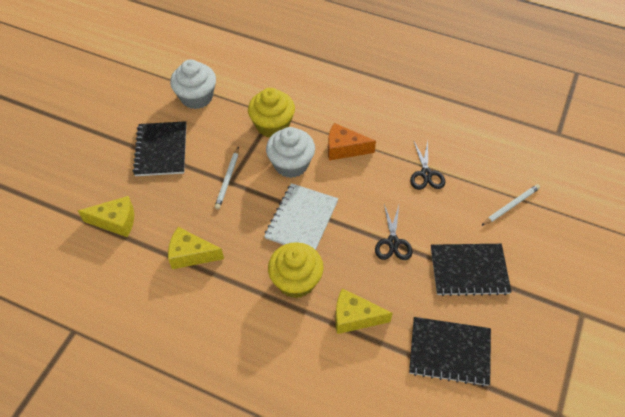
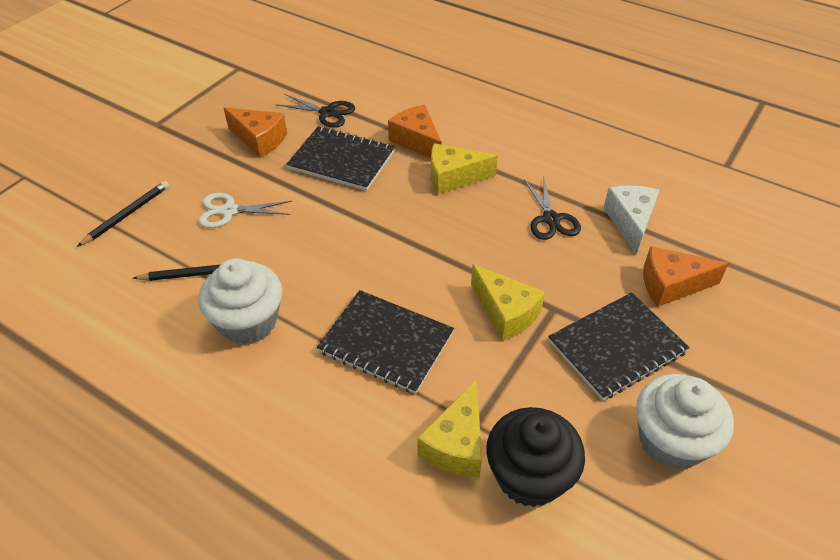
black cupcake: 0 -> 1
black pencil: 0 -> 2
orange cheese: 1 -> 3
white cheese: 0 -> 1
white notebook: 1 -> 0
white pencil: 2 -> 0
white scissors: 0 -> 1
yellow cupcake: 2 -> 0

